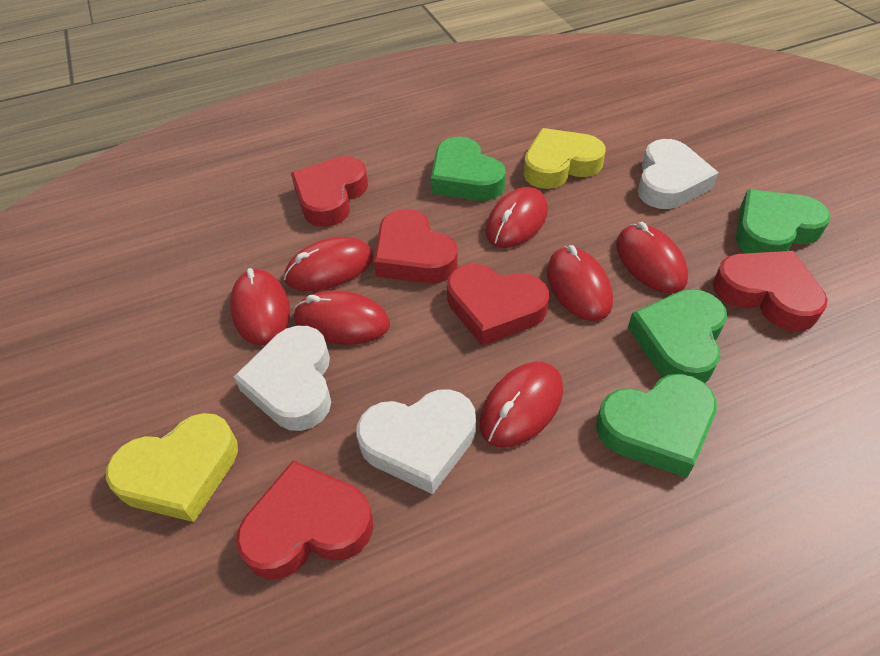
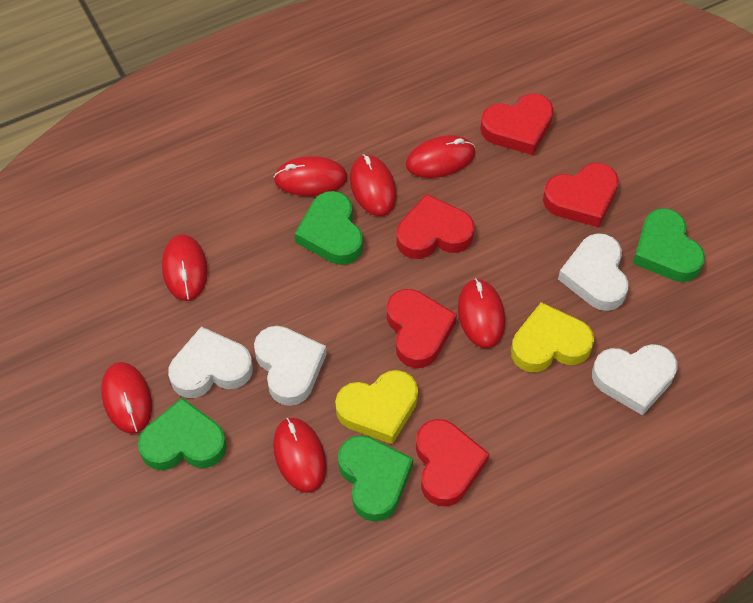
white heart: 3 -> 4

